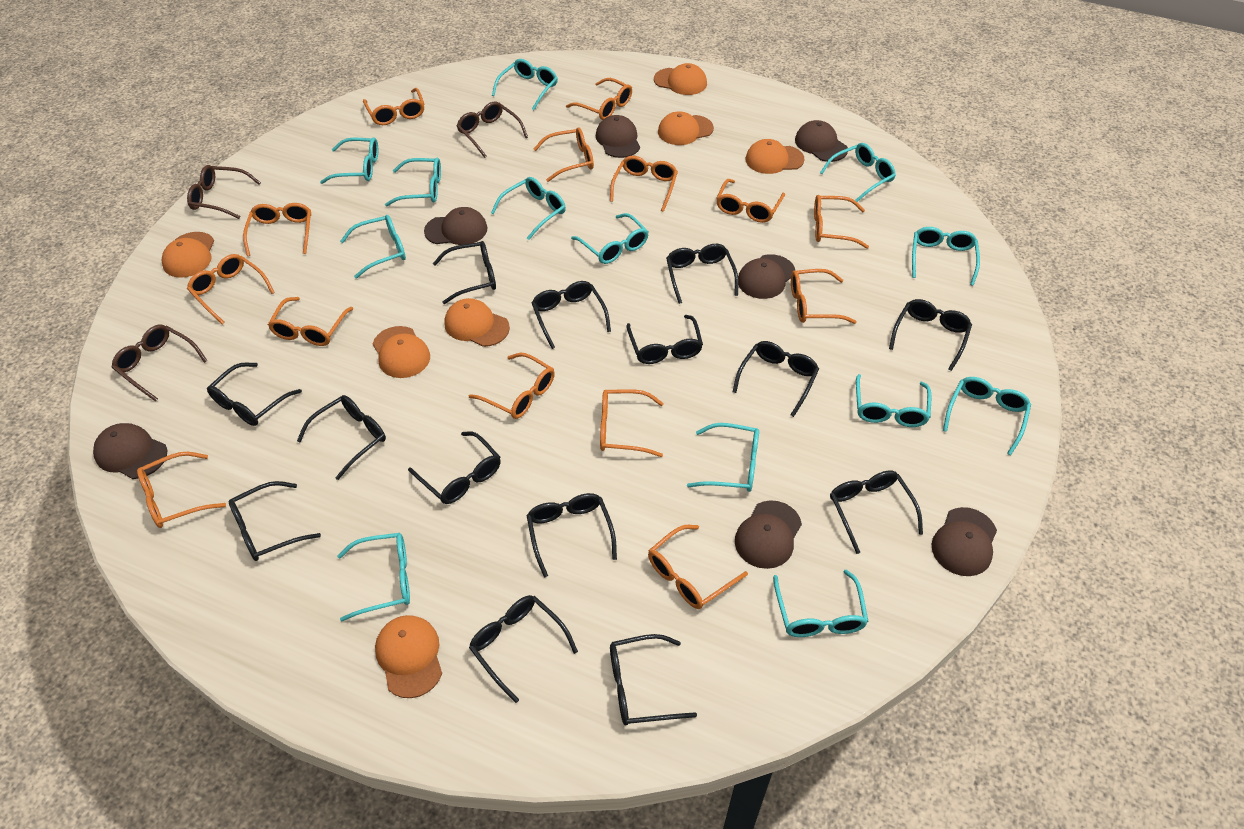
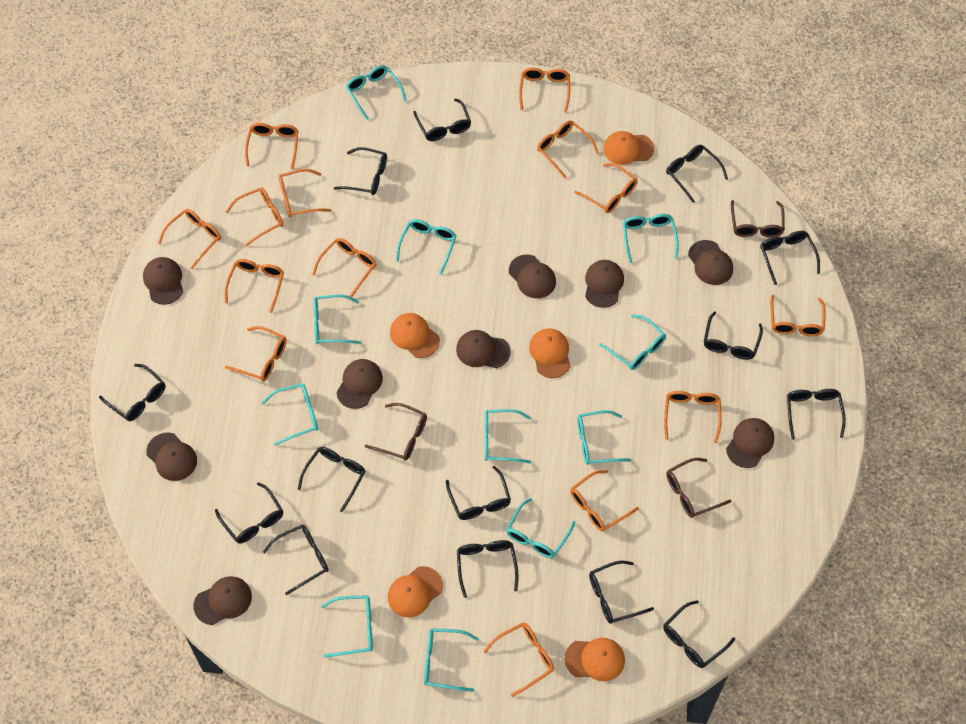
brown cap: 7 -> 9
orange cap: 7 -> 5
turquoise glasses: 13 -> 11

